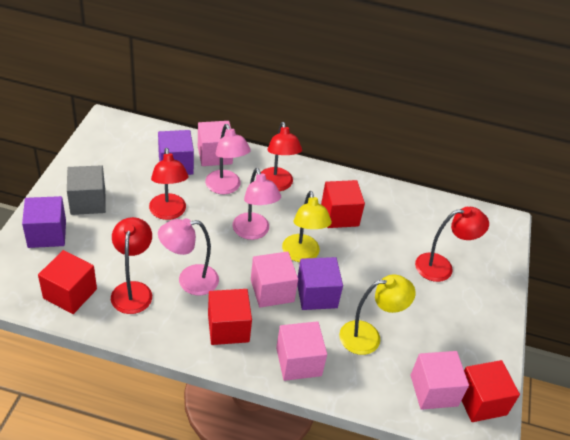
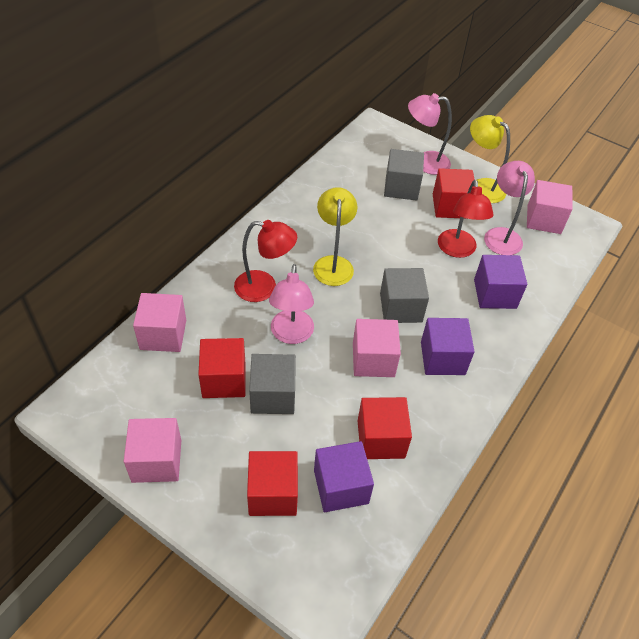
grey cube: 1 -> 3
red lamp: 4 -> 2

